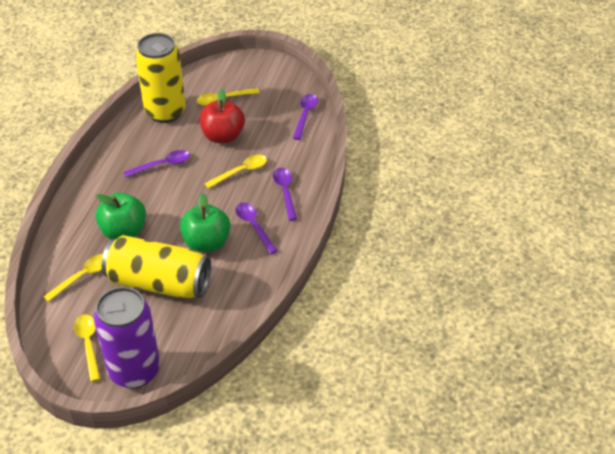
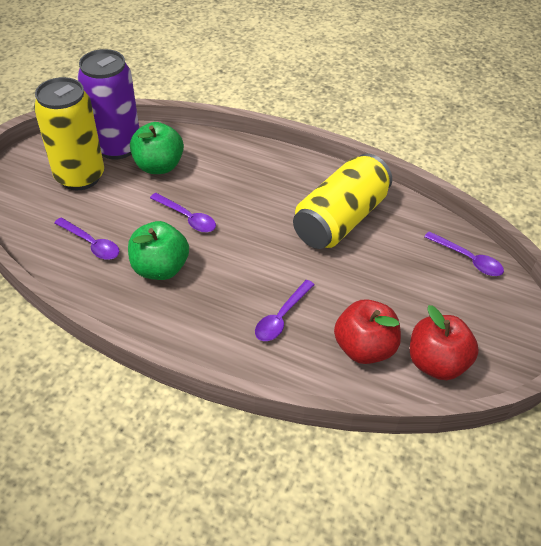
red apple: 1 -> 2
yellow spoon: 4 -> 0

